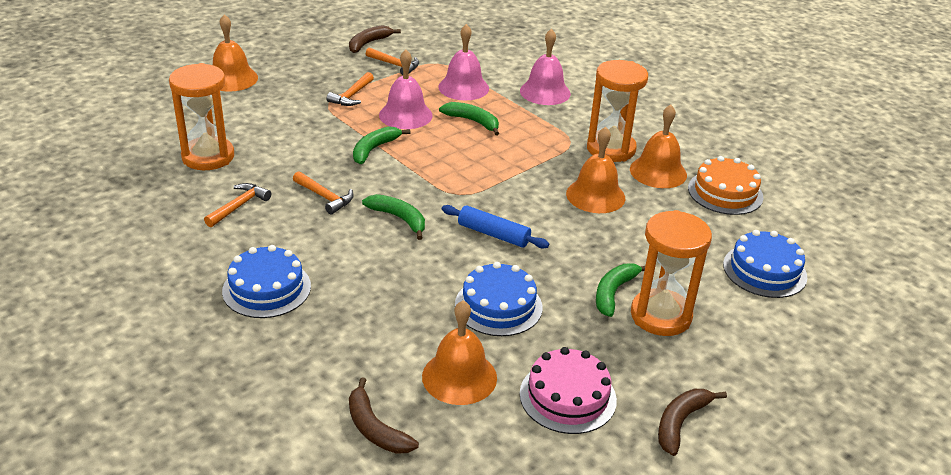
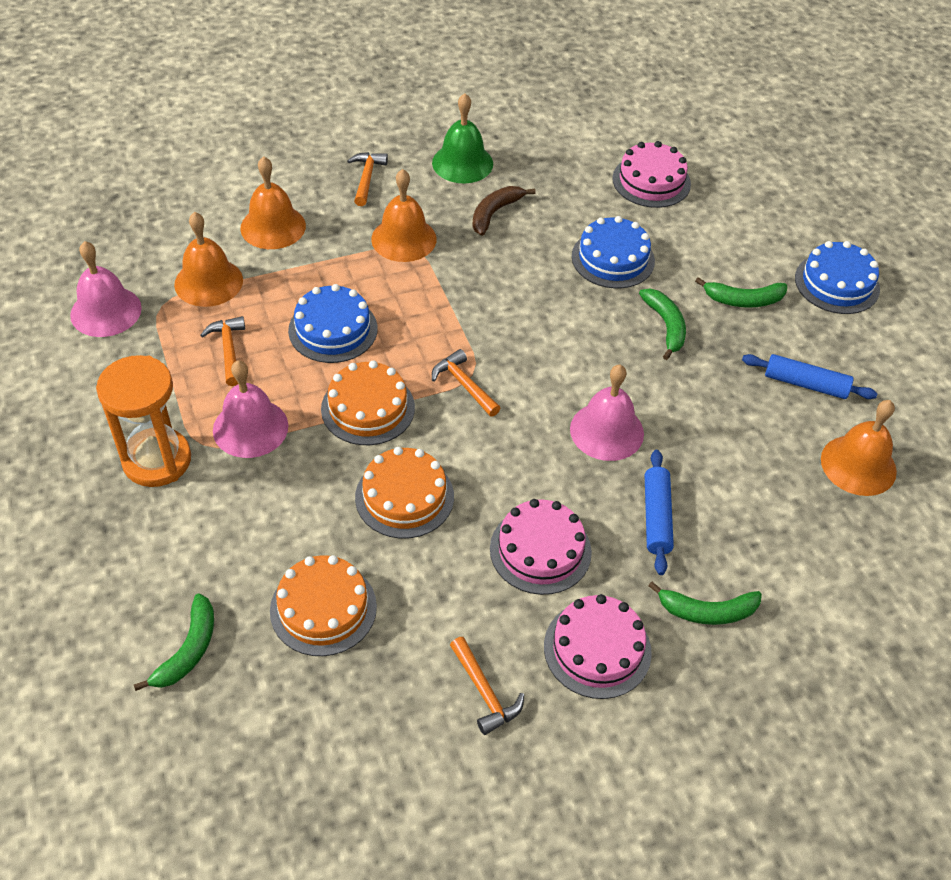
blue rolling pin: 1 -> 2
brown banana: 3 -> 1
green bell: 0 -> 1
orange cake: 1 -> 3
orange hourglass: 3 -> 1
pink cake: 1 -> 3

